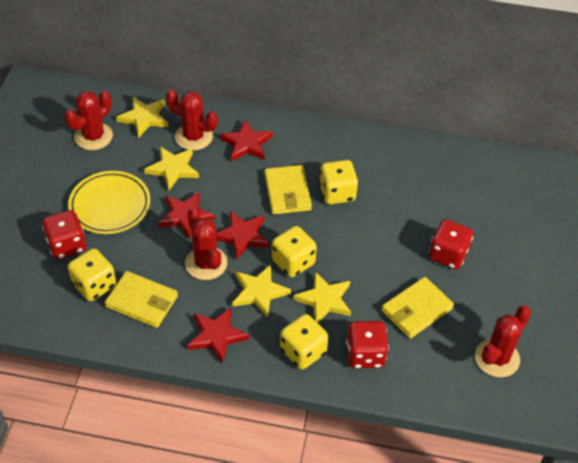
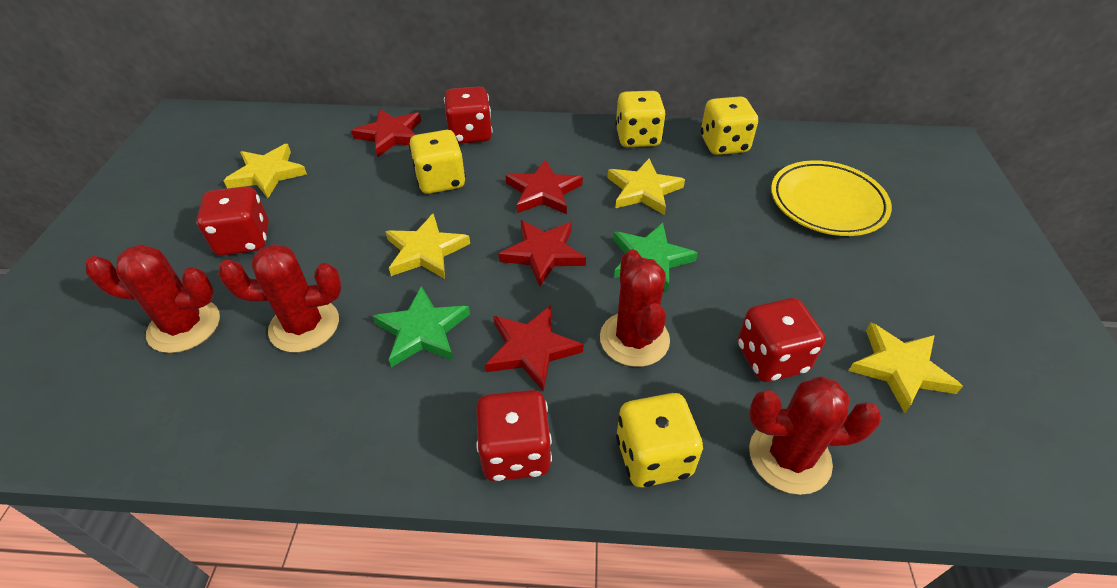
green star: 0 -> 2
red dice: 3 -> 4
yellow wallet: 3 -> 0

